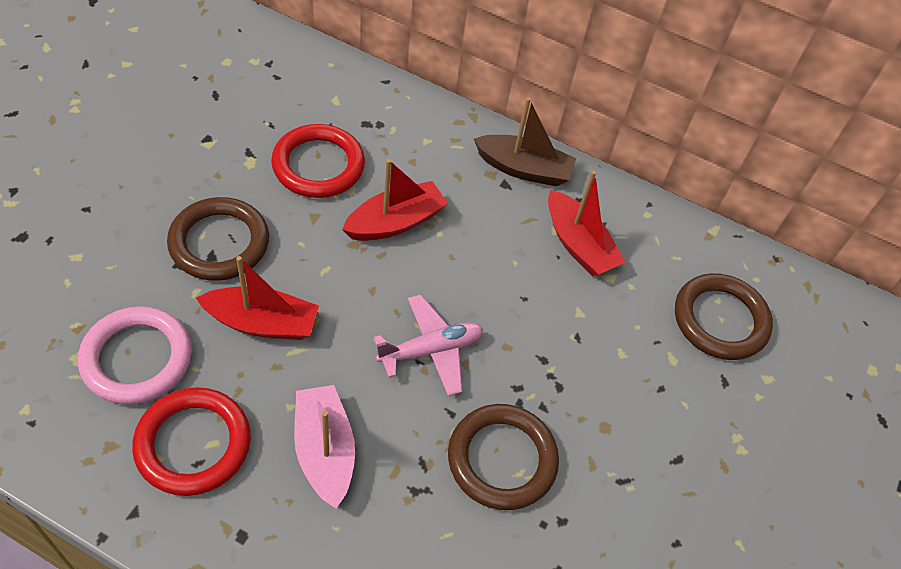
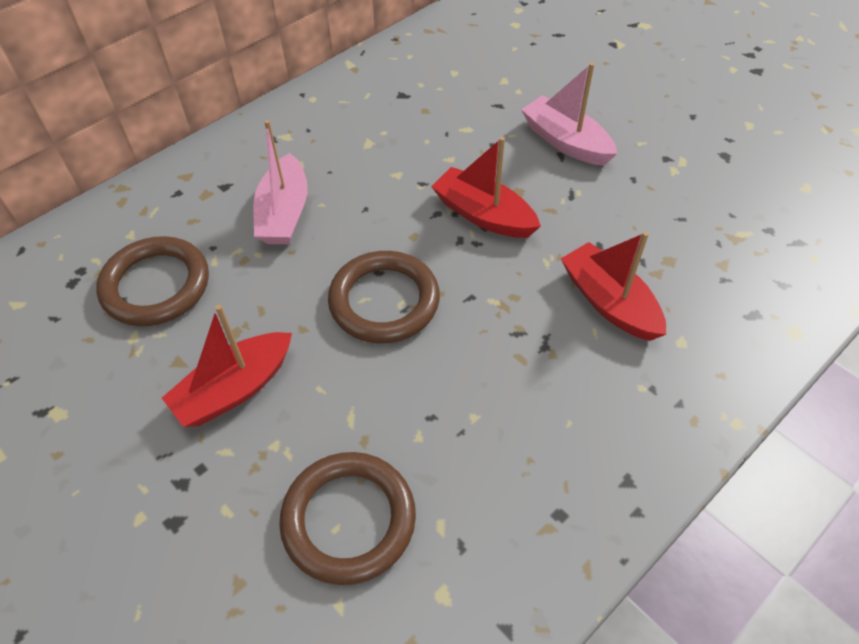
brown boat: 1 -> 0
pink boat: 1 -> 2
pink plane: 1 -> 0
pink ring: 1 -> 0
red ring: 2 -> 0

